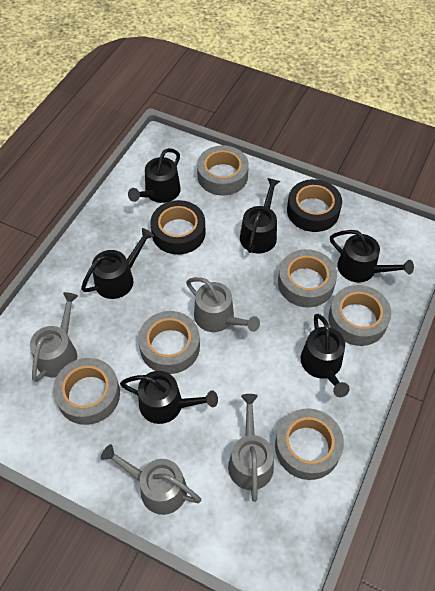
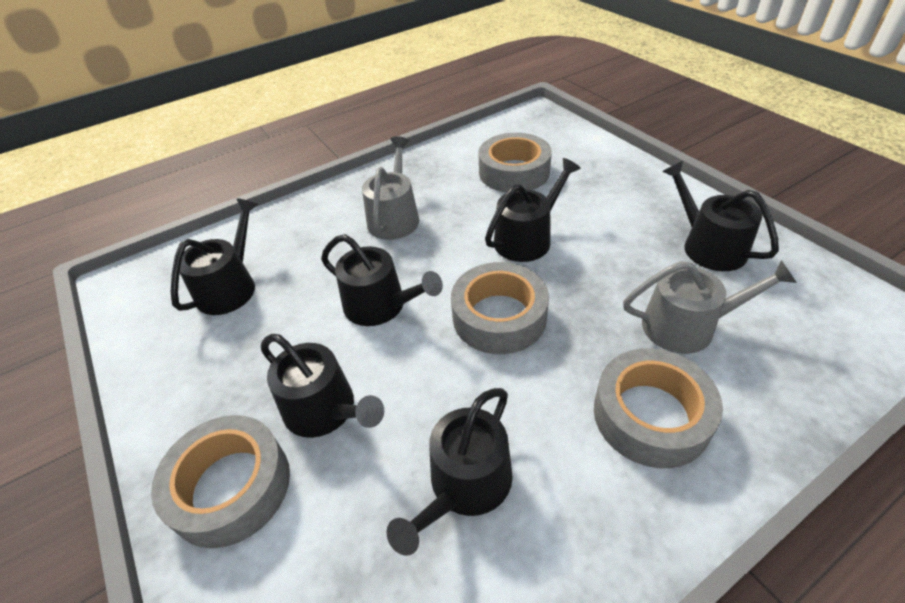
black tape: 2 -> 0
grey tape: 6 -> 4
grey watering can: 4 -> 2

